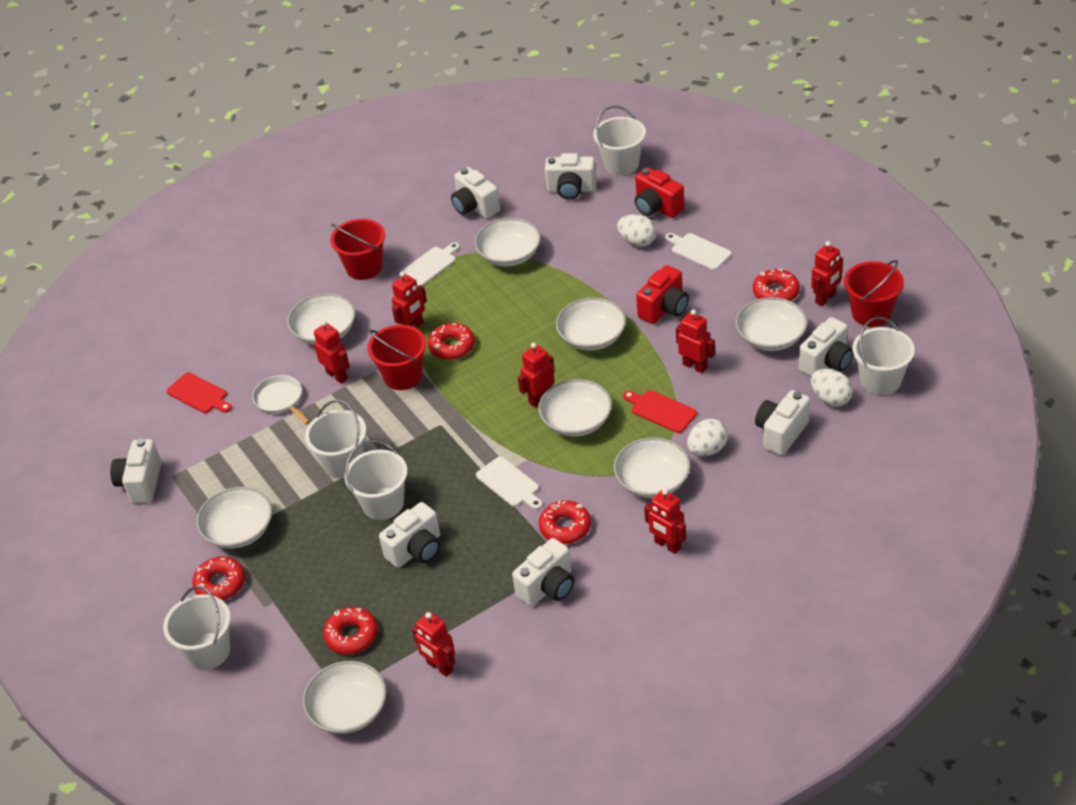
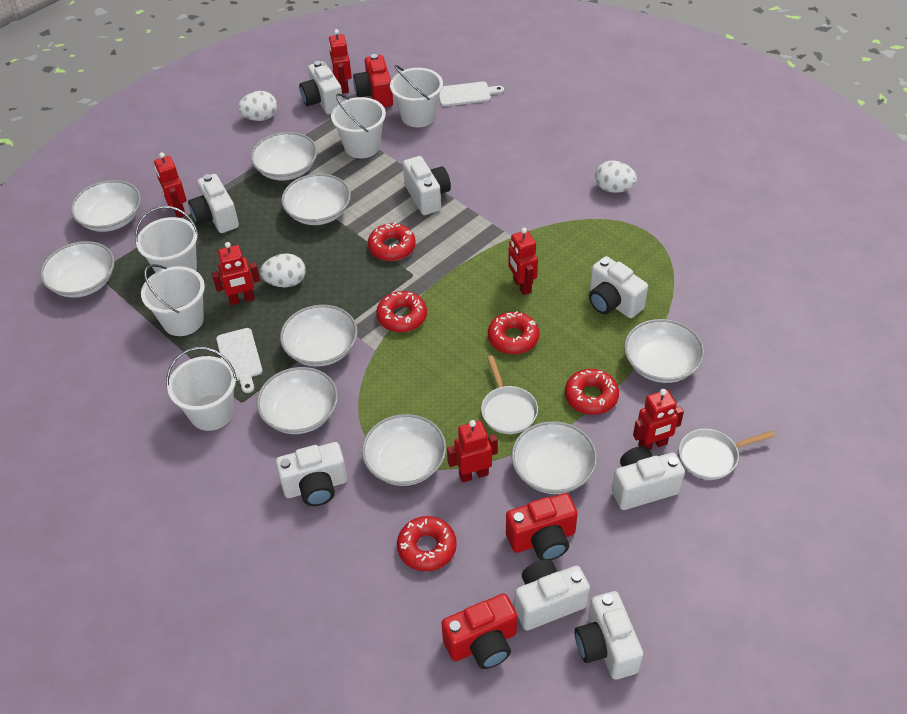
red bucket: 3 -> 0
red camera: 2 -> 3
red cutting board: 2 -> 0
red robot: 7 -> 6
white bowl: 8 -> 9
white camera: 7 -> 8
white cutting board: 3 -> 2
white pan: 1 -> 2

